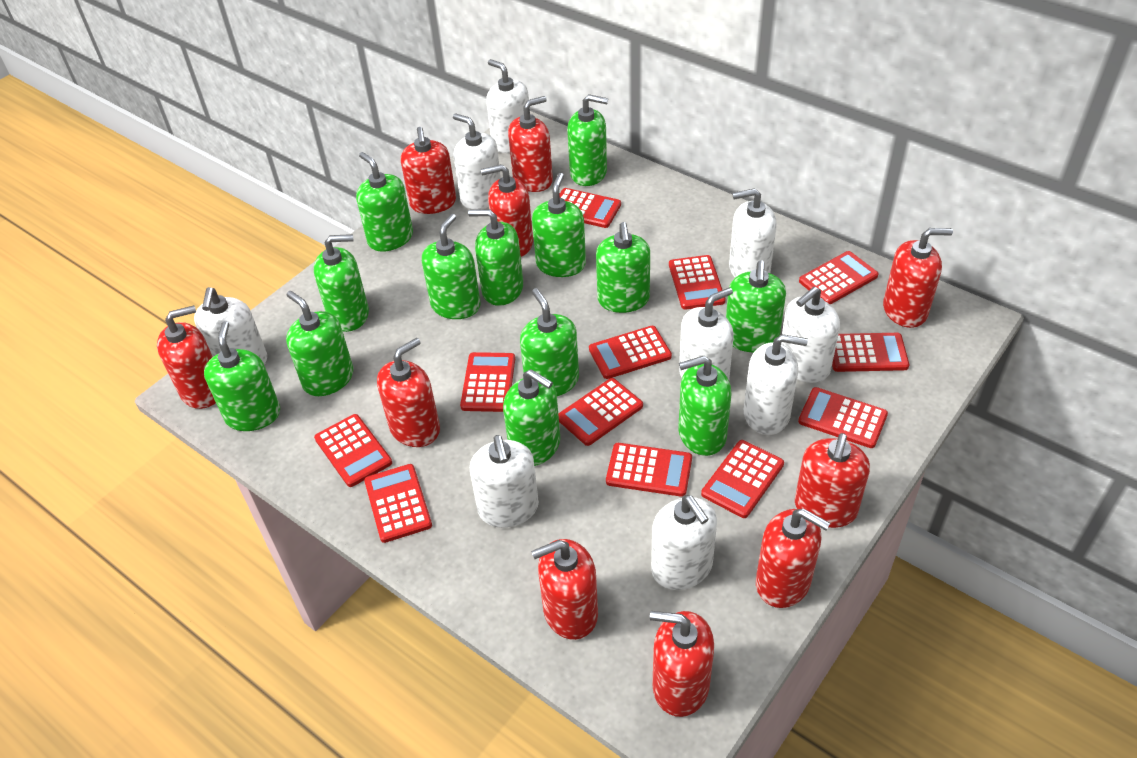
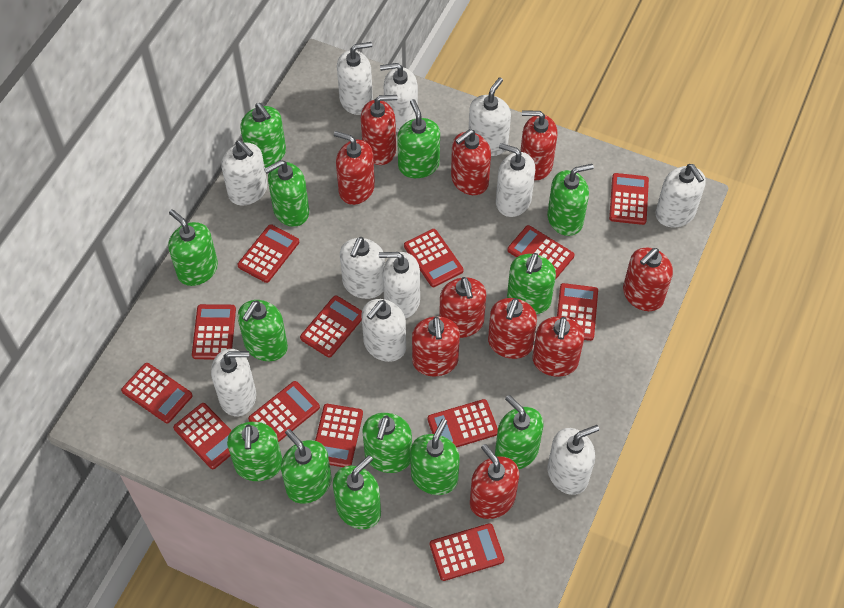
red calculator: 12 -> 13
white soap dispenser: 9 -> 11

